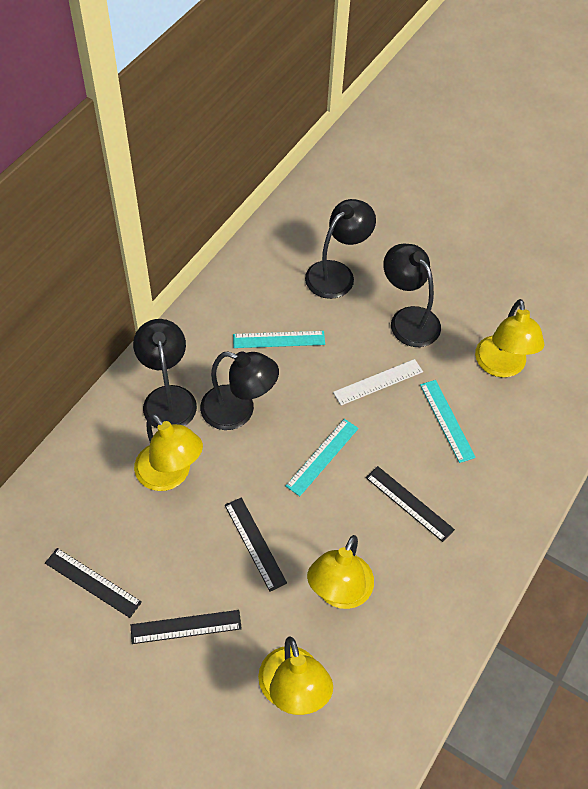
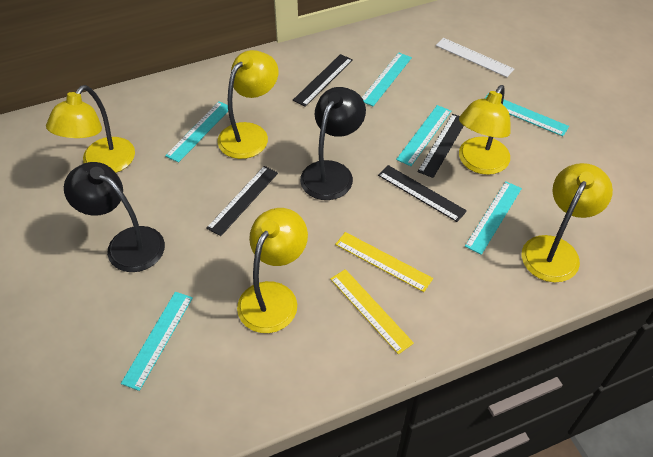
black lamp: 4 -> 2
turquoise ruler: 3 -> 6
yellow lamp: 4 -> 5
yellow ruler: 0 -> 2

